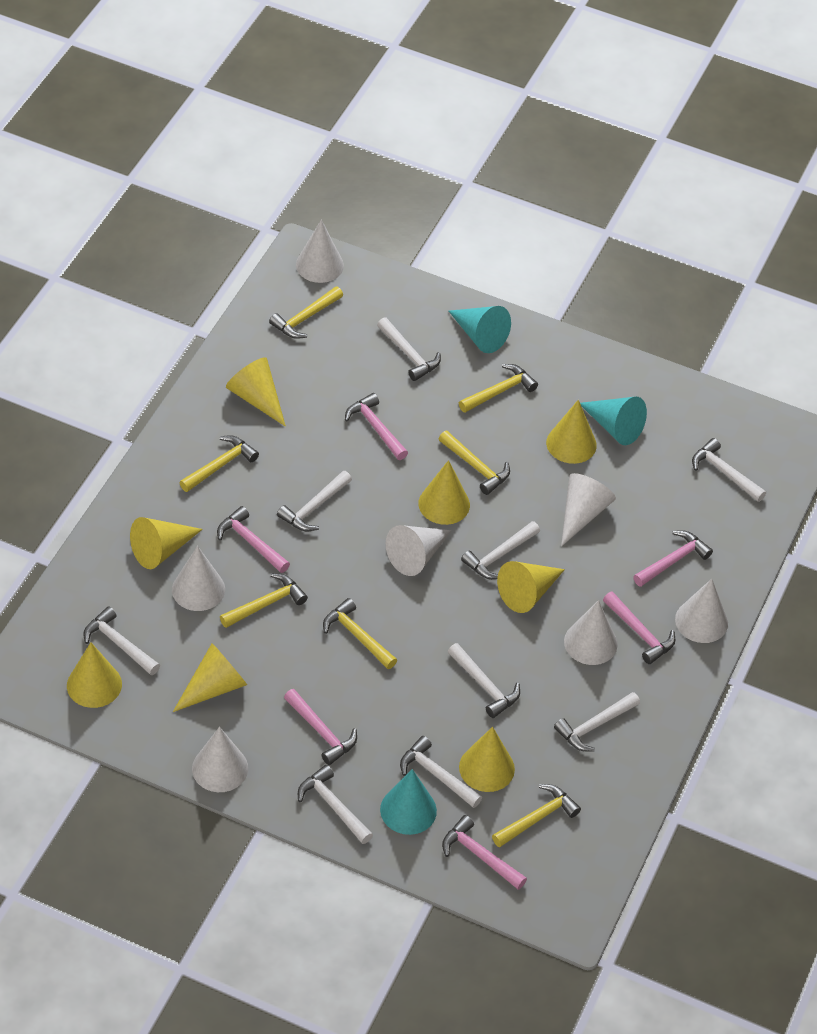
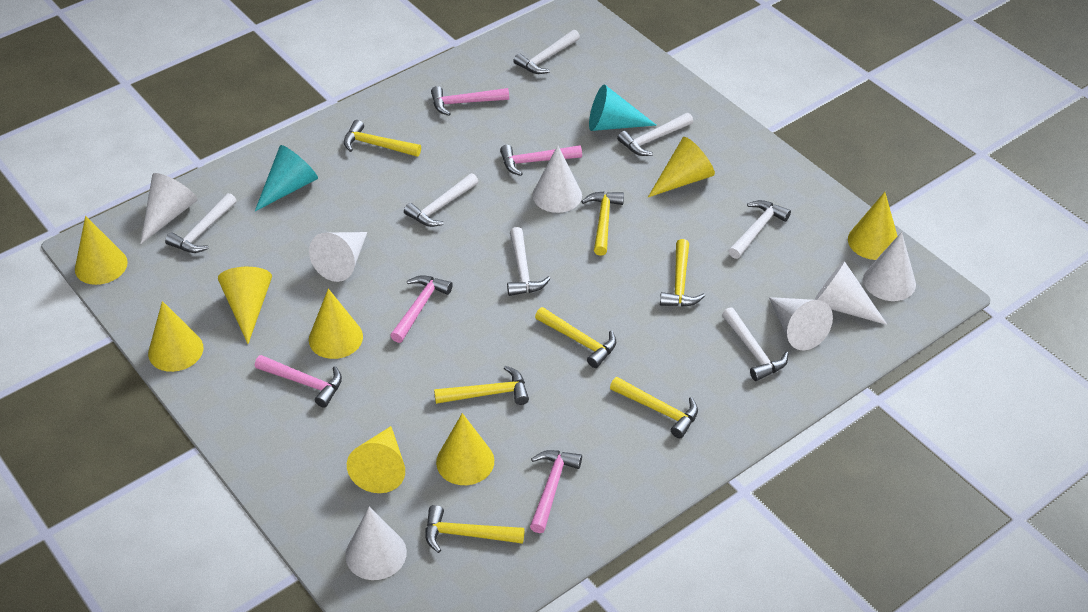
pink hammer: 6 -> 5
turquoise cone: 3 -> 2
white hammer: 9 -> 7

